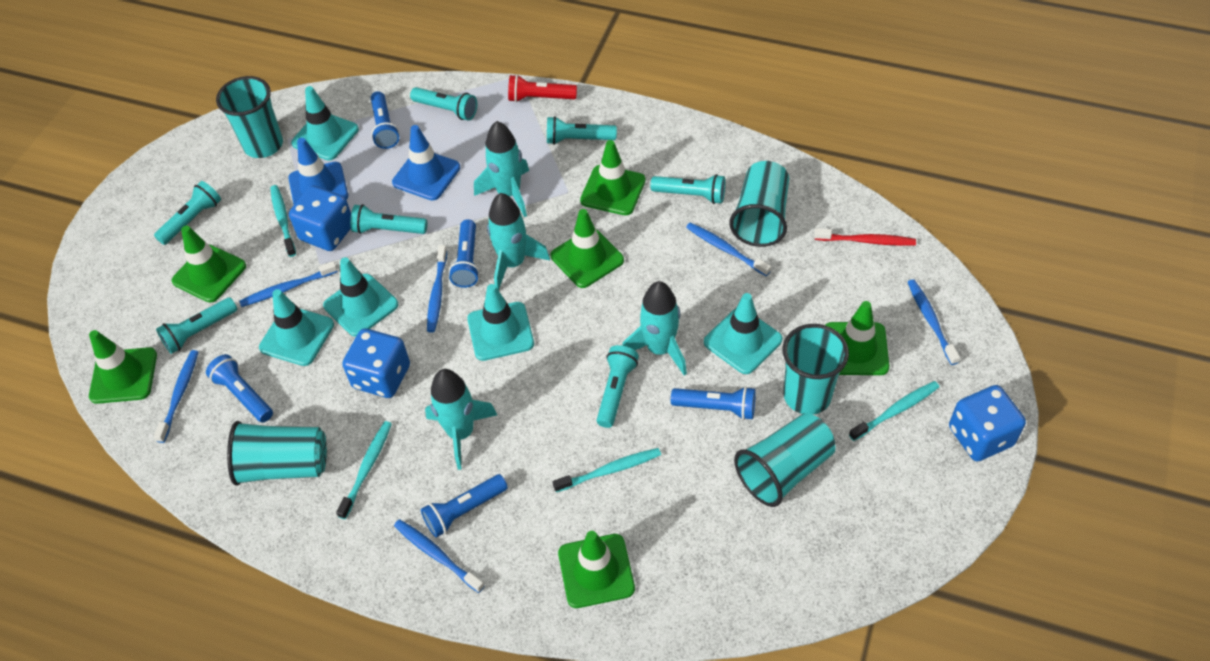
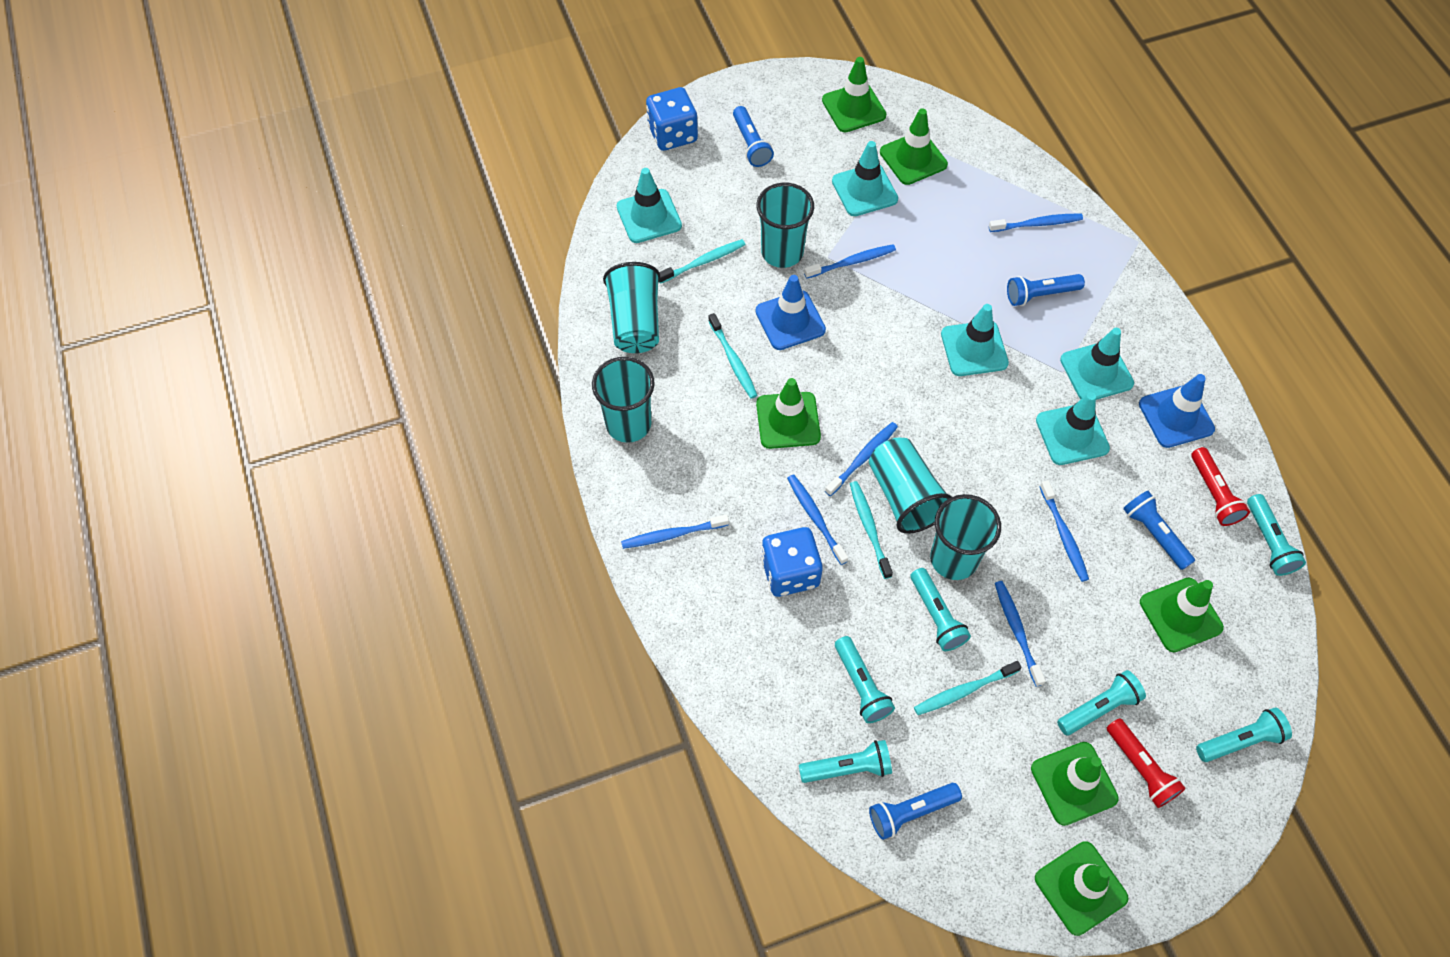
blue dice: 3 -> 2
blue flashlight: 5 -> 4
blue toothbrush: 6 -> 7
red flashlight: 1 -> 2
red toothbrush: 1 -> 0
turquoise flashlight: 7 -> 6
turquoise rocket: 4 -> 0

